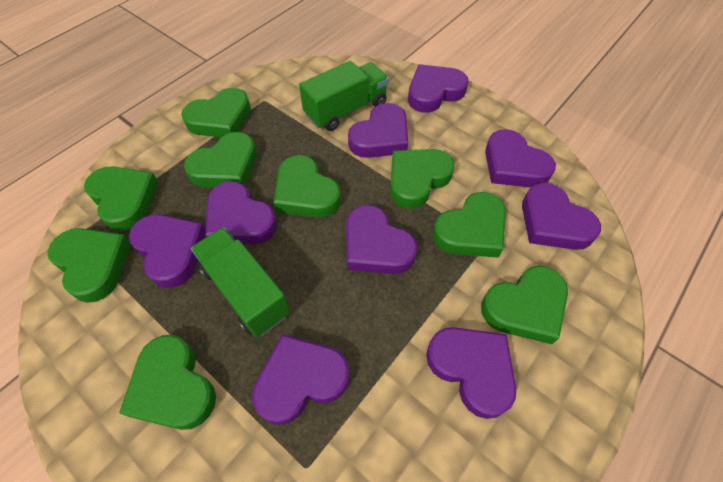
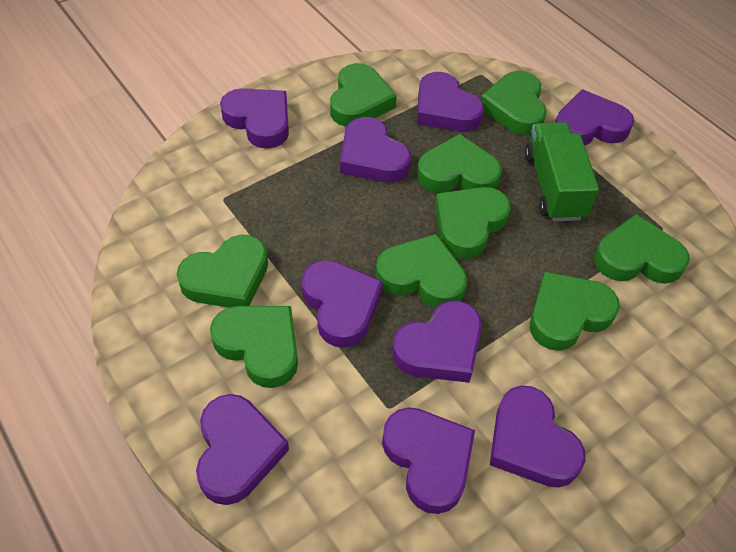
green truck: 2 -> 1

